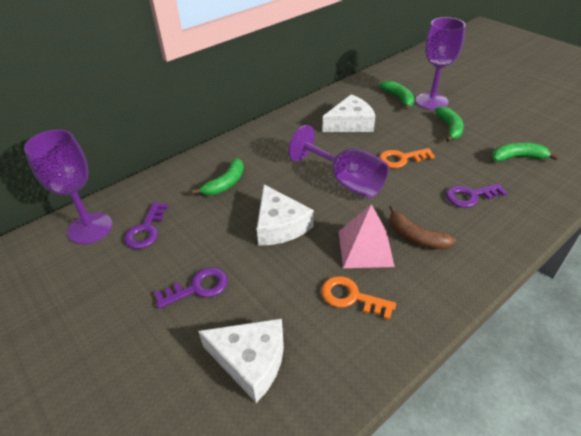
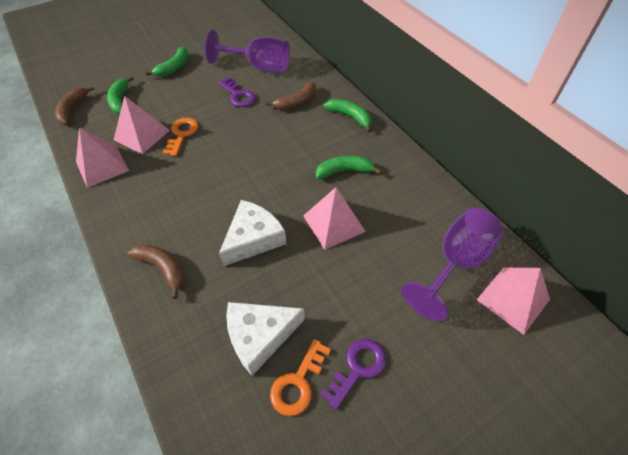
brown banana: 1 -> 3
pink pyramid: 1 -> 4
purple goblet: 3 -> 2
purple key: 3 -> 2
white cheese: 3 -> 2

